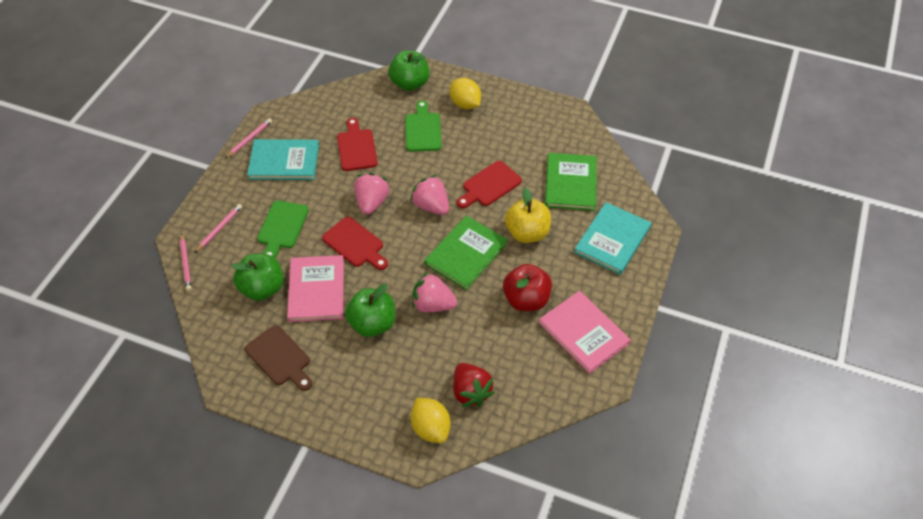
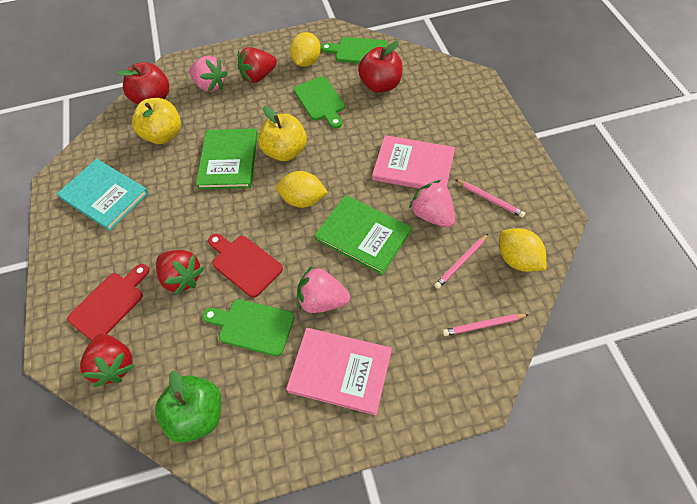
brown cutting board: 1 -> 0
green apple: 3 -> 1
green cutting board: 2 -> 3
red apple: 1 -> 2
red cutting board: 3 -> 2
red strawberry: 1 -> 3
turquoise book: 2 -> 1
yellow apple: 1 -> 2
yellow lemon: 2 -> 3

